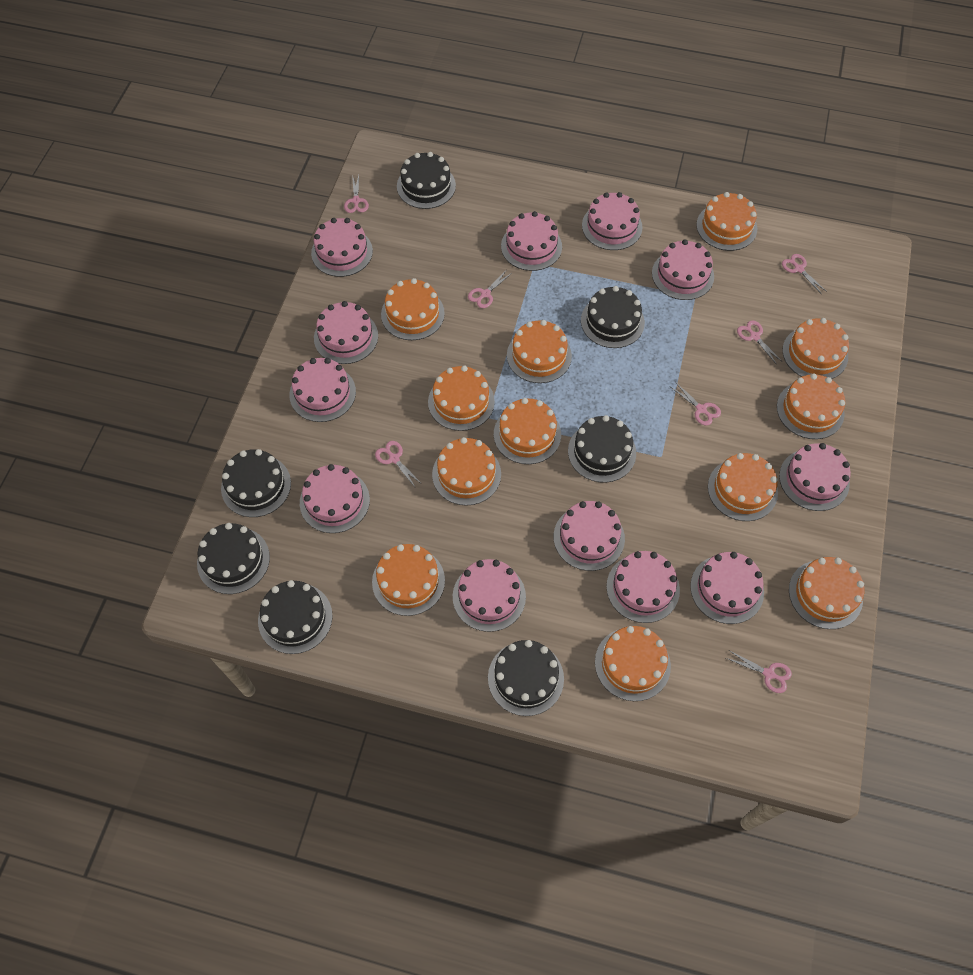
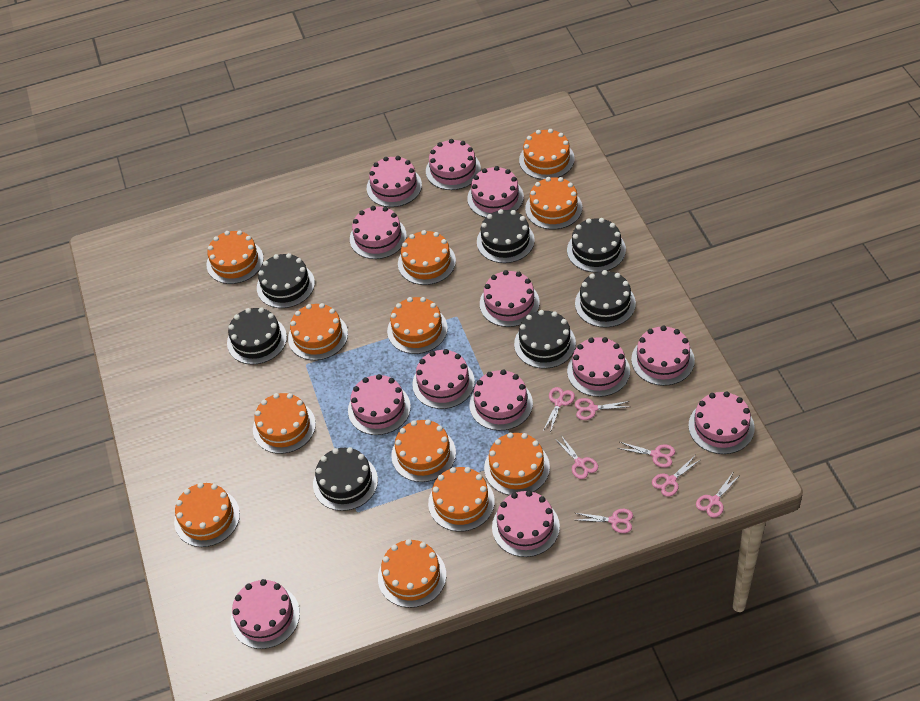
pink cake: 12 -> 13

